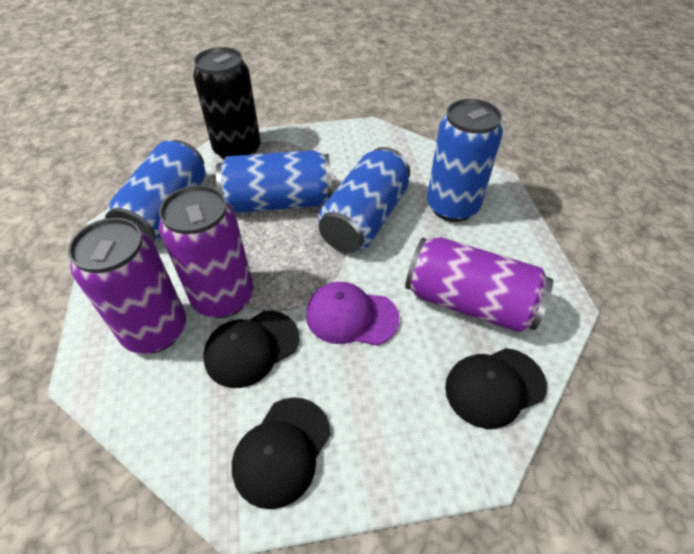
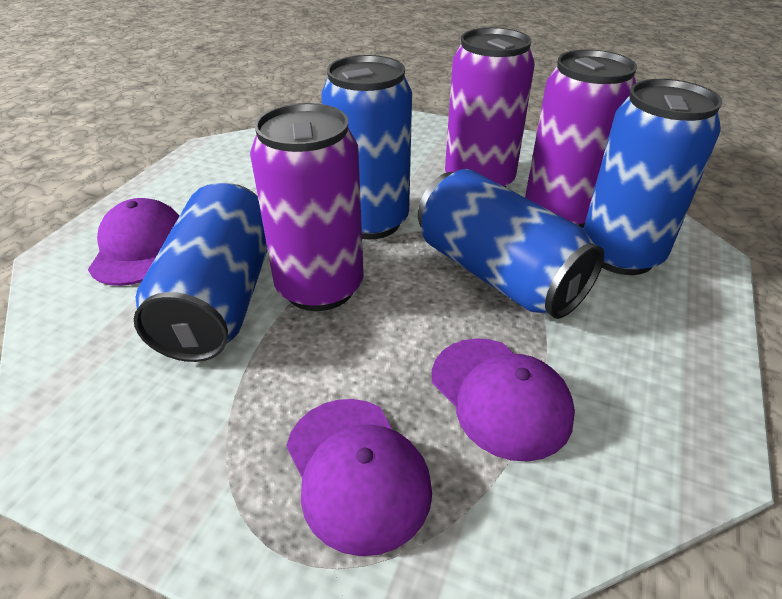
black can: 1 -> 0
black cap: 3 -> 0
purple cap: 1 -> 3

